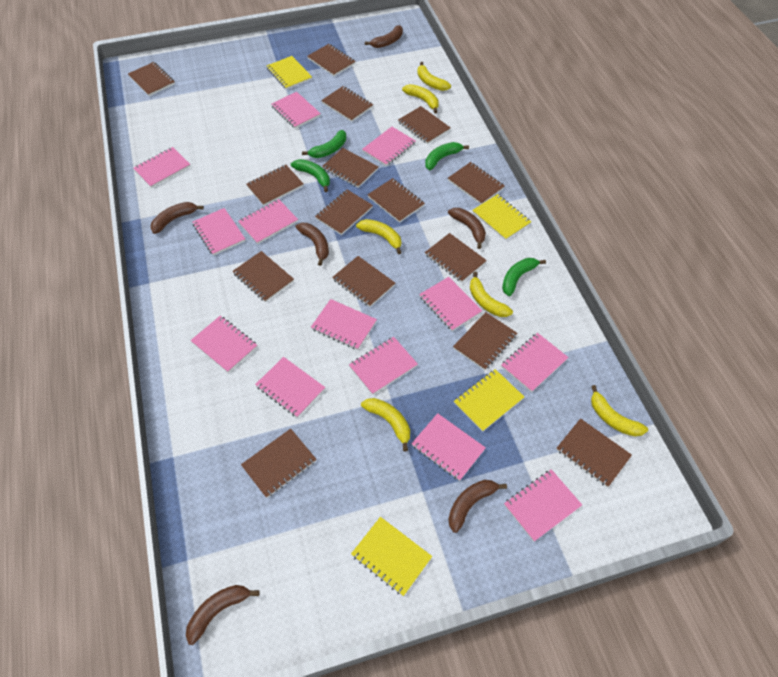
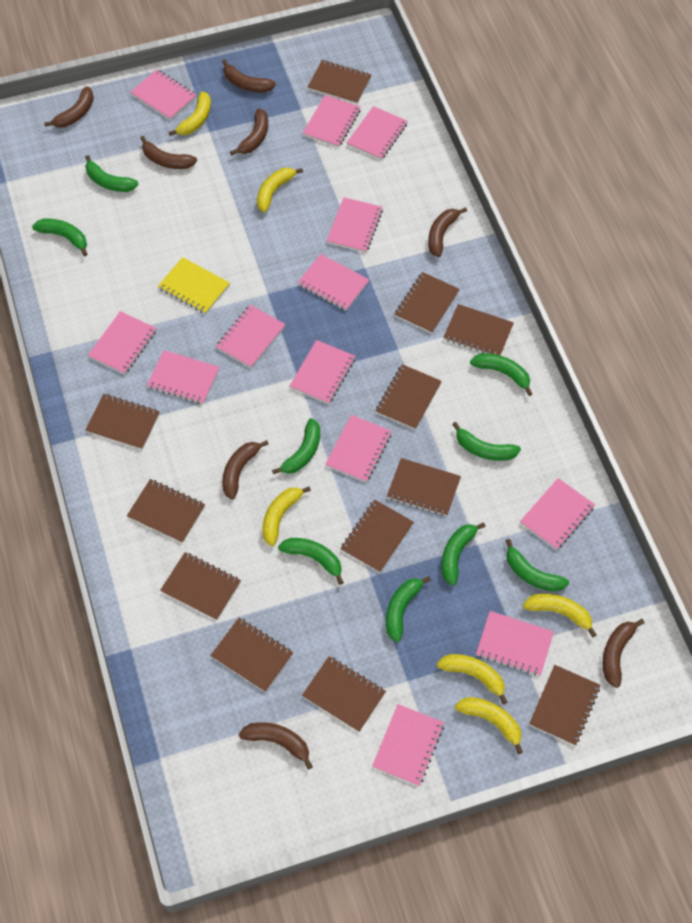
brown banana: 6 -> 8
brown notebook: 15 -> 12
green banana: 4 -> 9
yellow notebook: 4 -> 1

